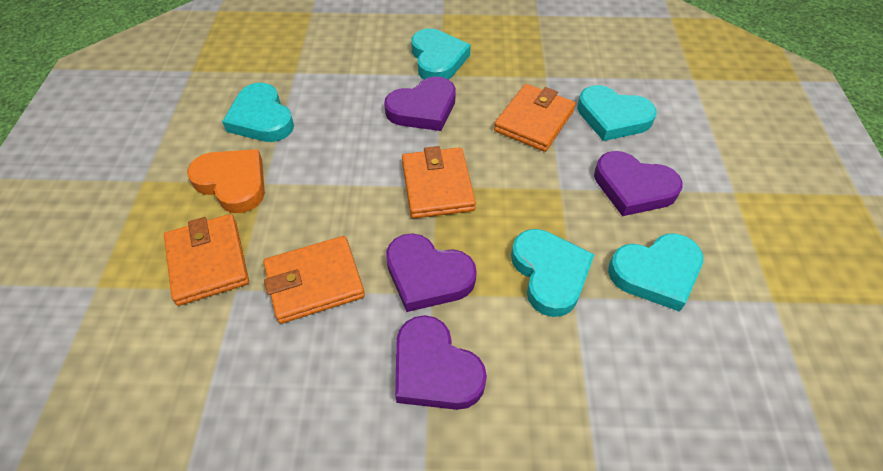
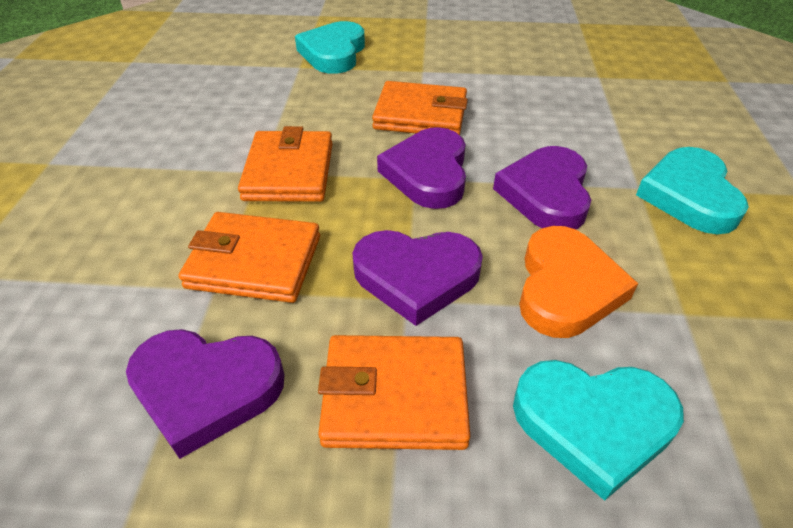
turquoise heart: 5 -> 3

